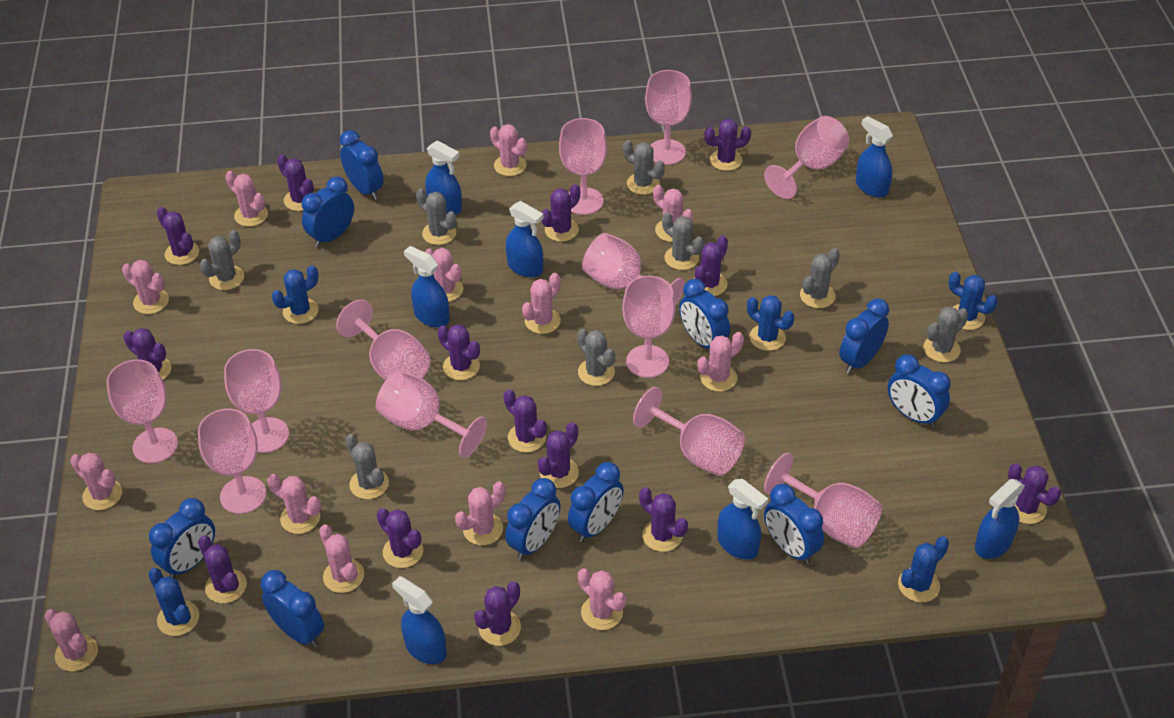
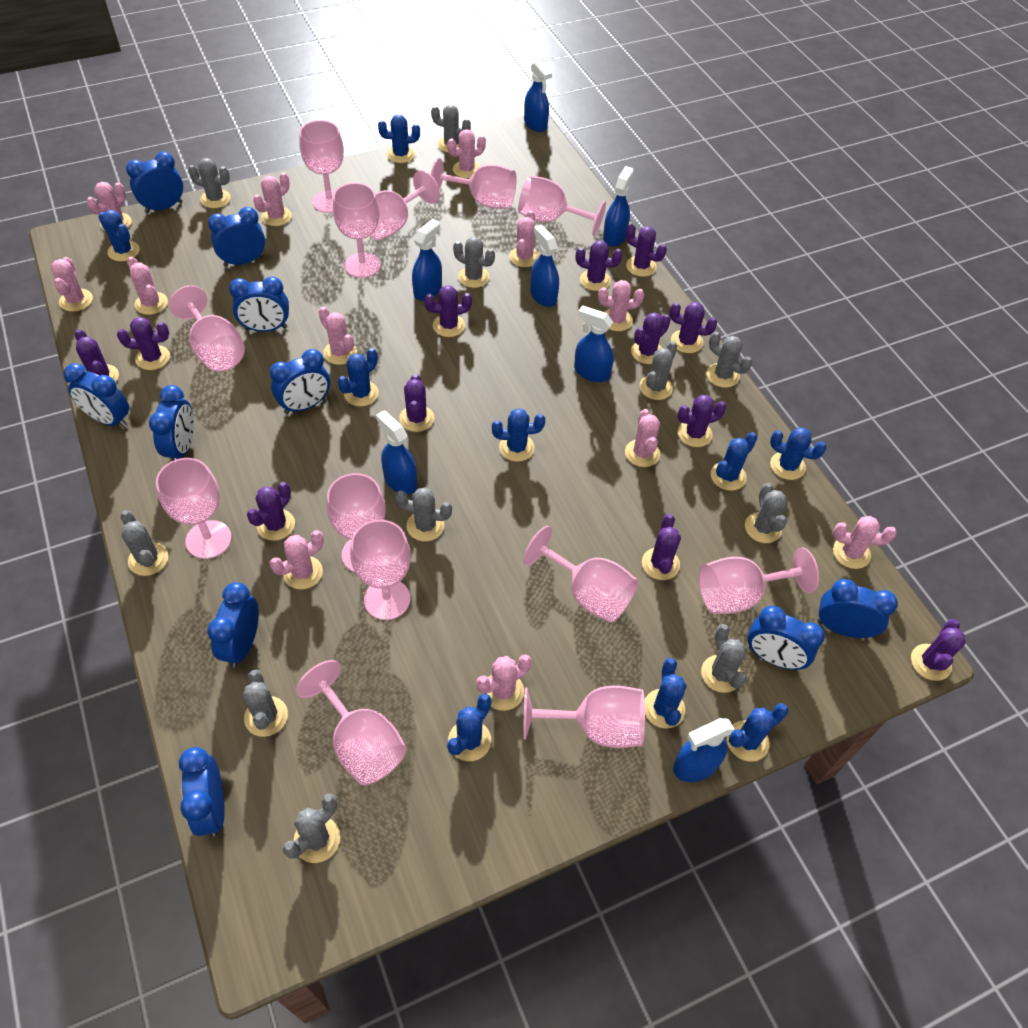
blue cactus: 5 -> 9
grey cactus: 8 -> 11
pink cactus: 13 -> 12
pink goblet: 12 -> 13
purple cactus: 14 -> 12

